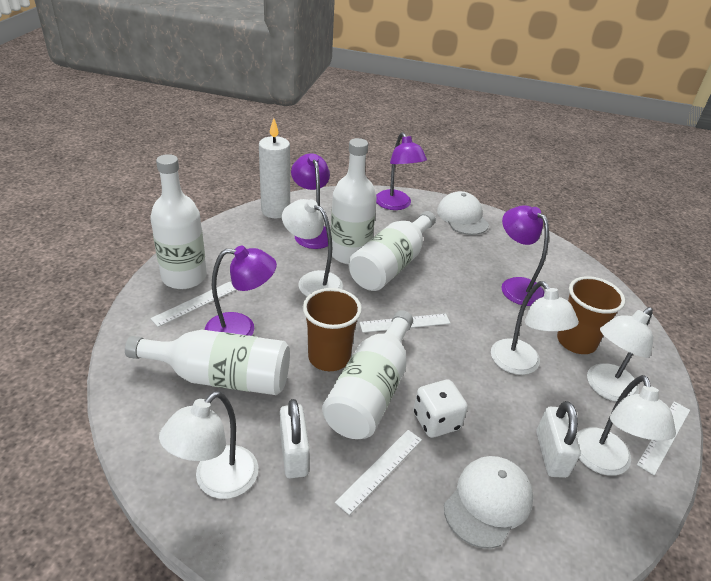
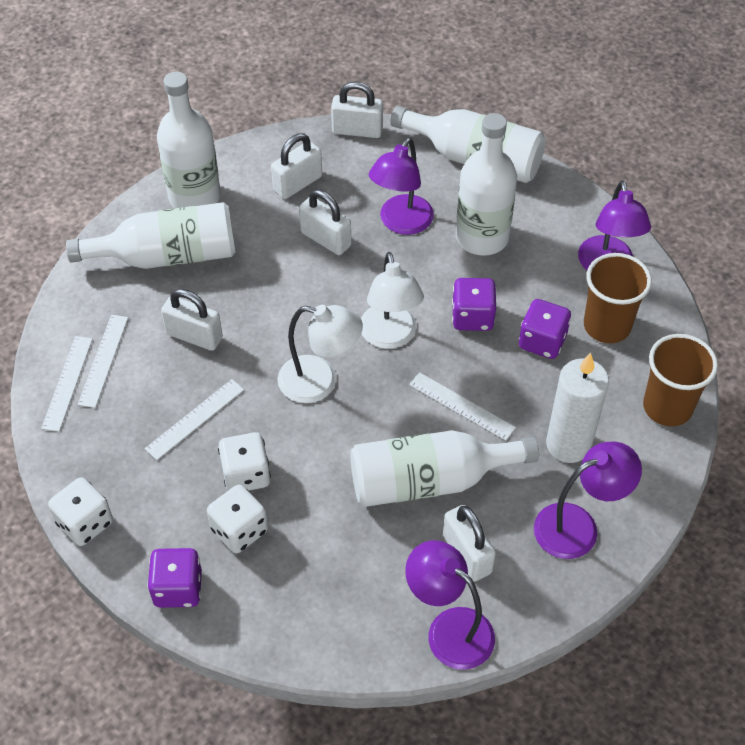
purple dice: 0 -> 3
white cap: 2 -> 0
white dice: 1 -> 3
white lamp: 5 -> 2
white padlock: 2 -> 5

